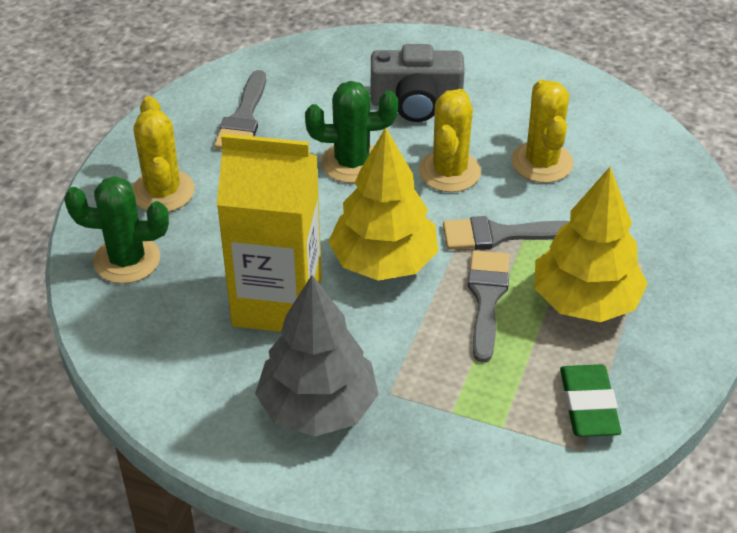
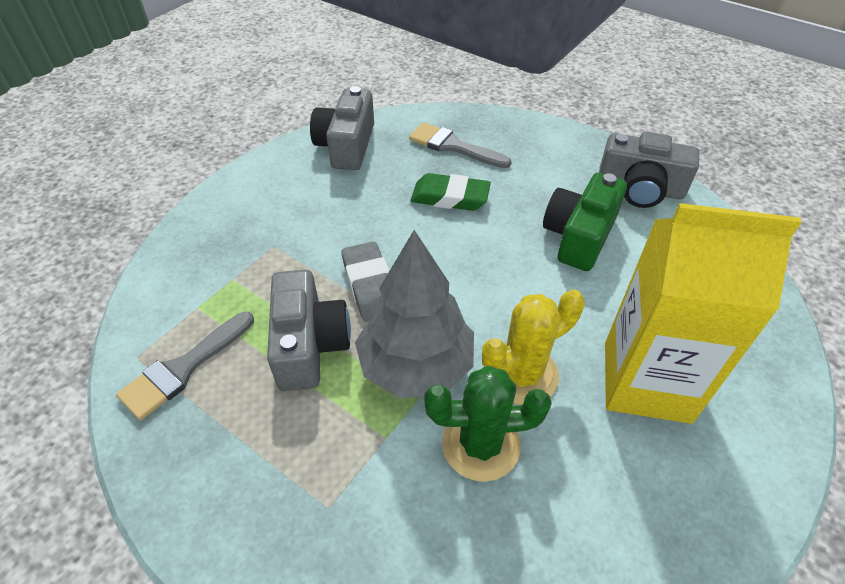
green cactus: 2 -> 1
green camera: 0 -> 1
grey brush: 3 -> 2
grey camera: 1 -> 3
grey eraser: 0 -> 1
yellow cactus: 3 -> 1
yellow tree: 2 -> 0

